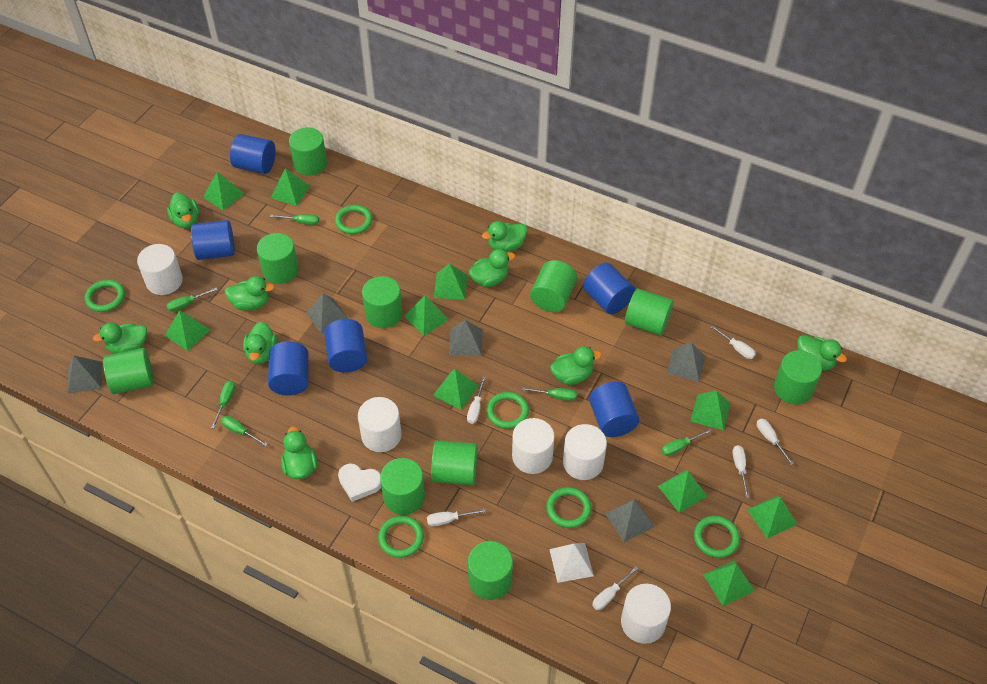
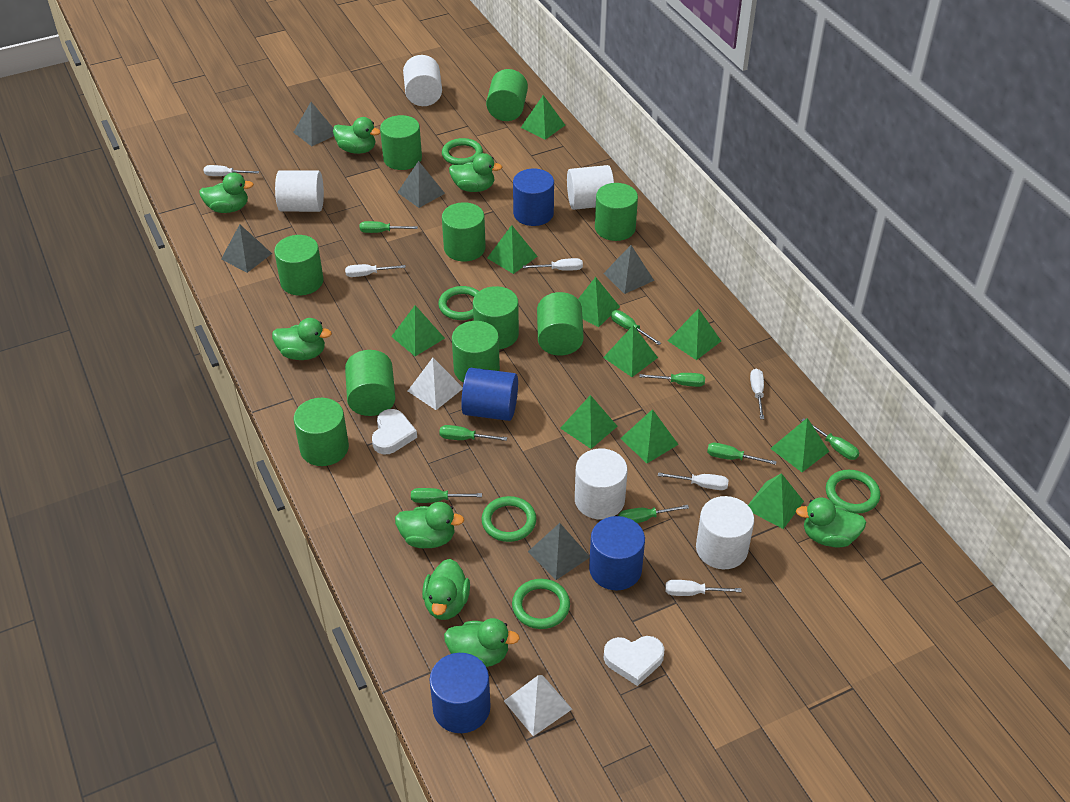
blue cylinder: 6 -> 4
green duck: 9 -> 8
green ring: 6 -> 5
green screwdriver: 6 -> 8
white heart: 1 -> 2
white pyramid: 1 -> 2

